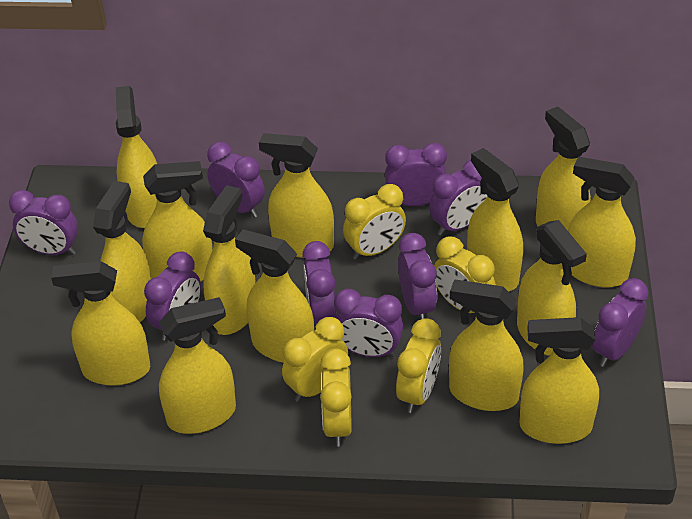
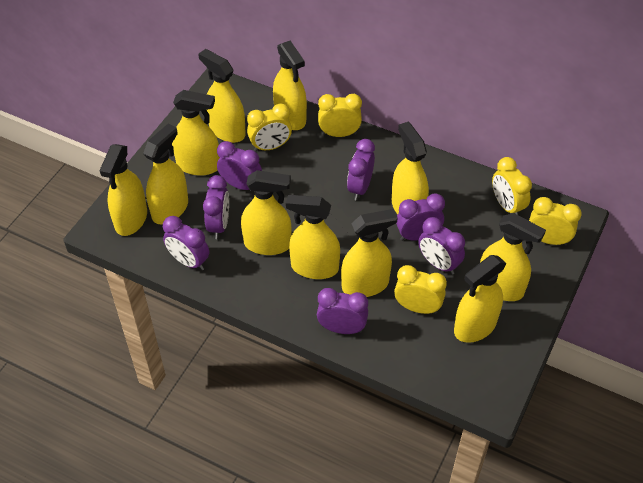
purple clock: 9 -> 7
yellow spray bottle: 14 -> 11

